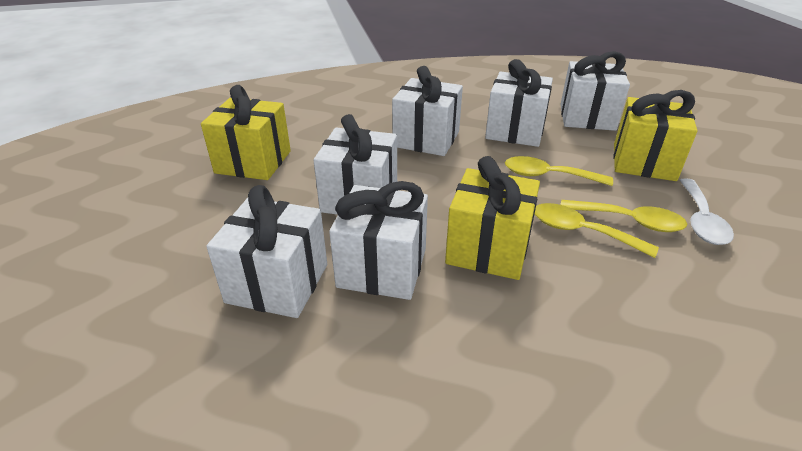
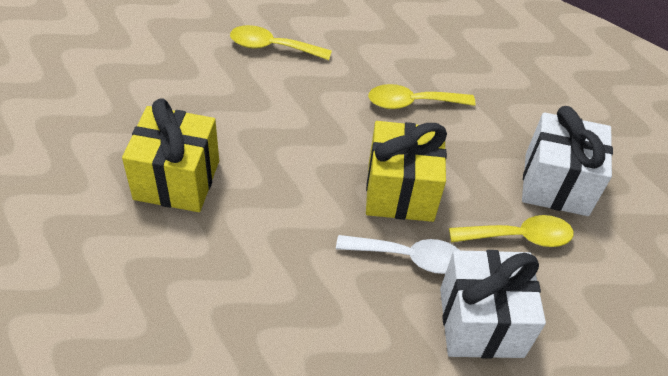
white gift: 6 -> 2
yellow gift: 3 -> 2

